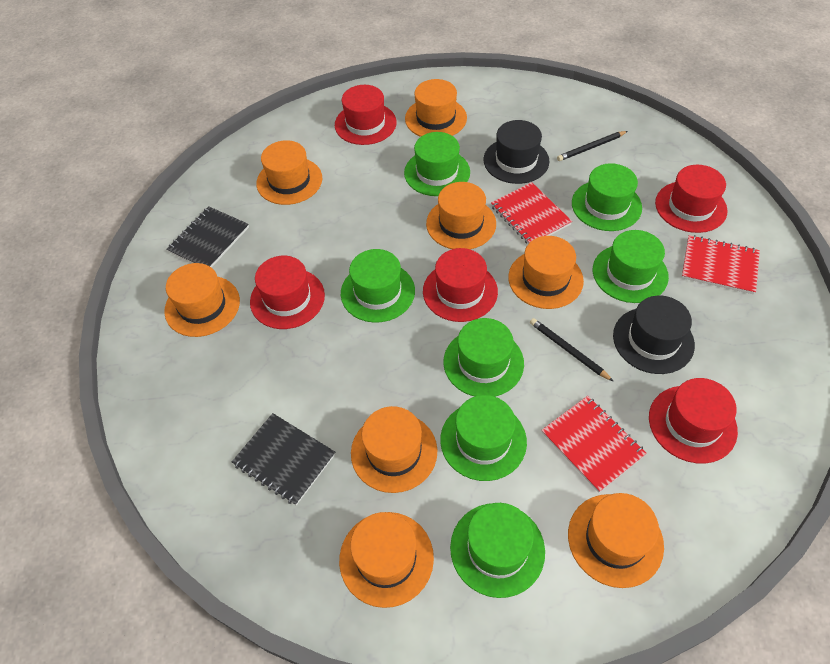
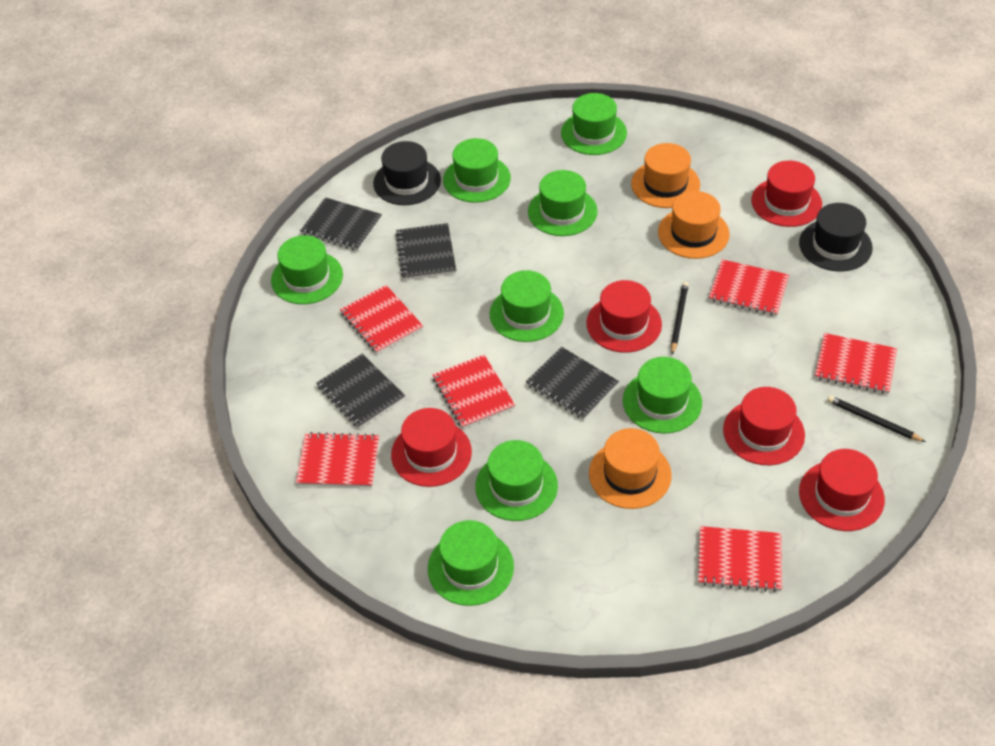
black notebook: 2 -> 4
green hat: 7 -> 8
orange hat: 8 -> 3
red notebook: 3 -> 6

